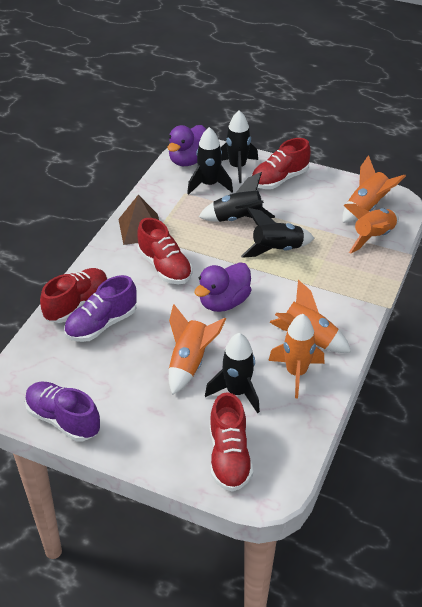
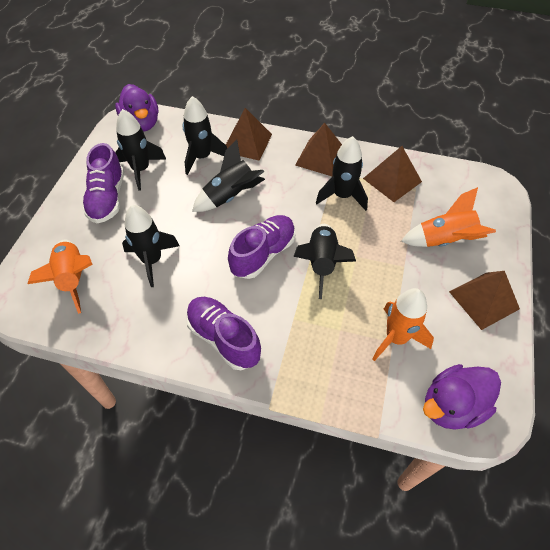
black rocket: 5 -> 6
brown pyramid: 1 -> 4
orange rocket: 5 -> 3
purple shoe: 2 -> 3
red shoe: 4 -> 0

